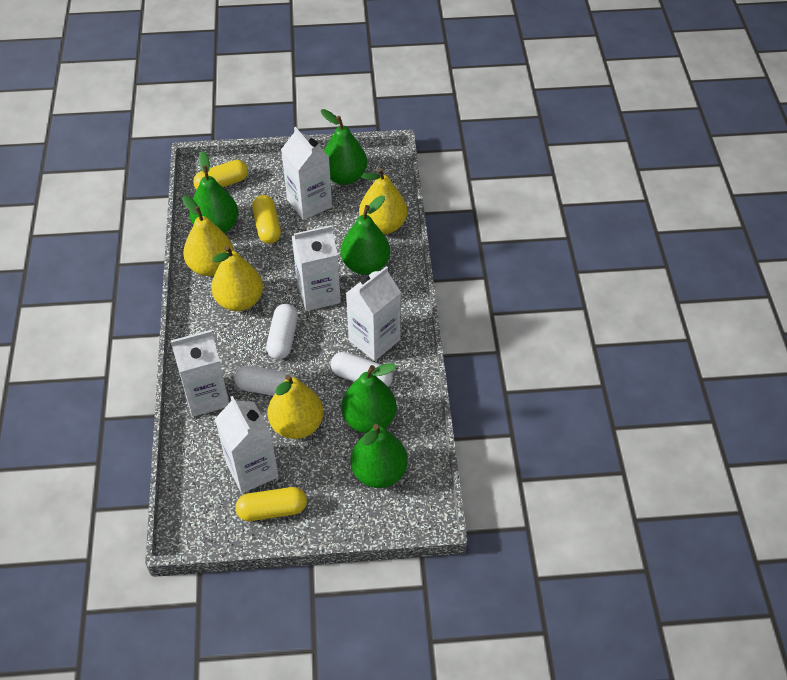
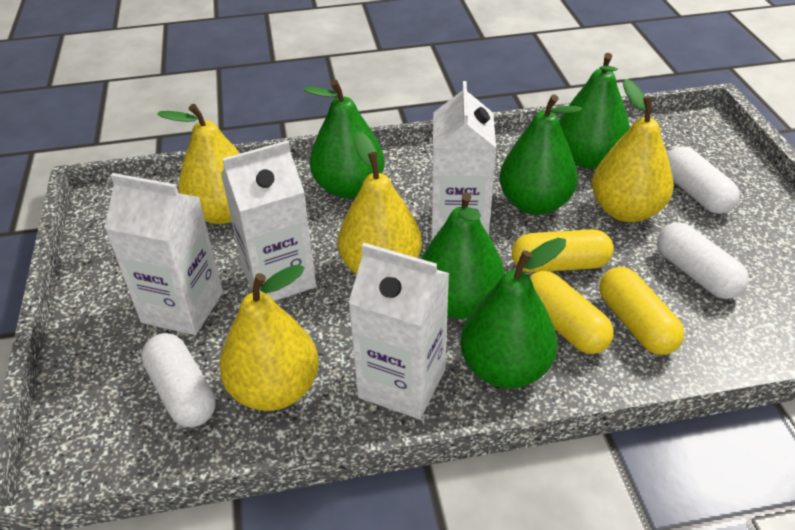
white carton: 5 -> 4

